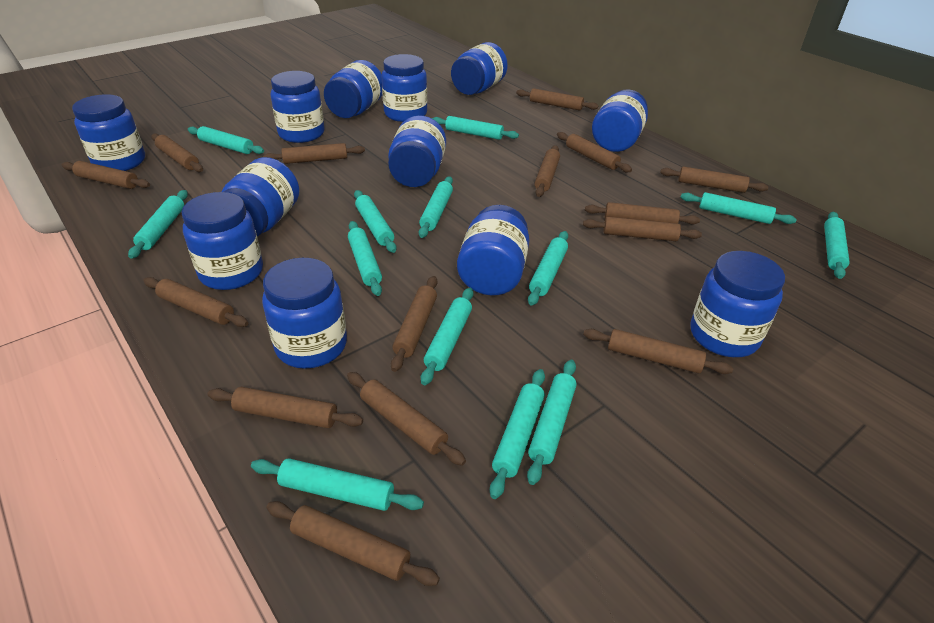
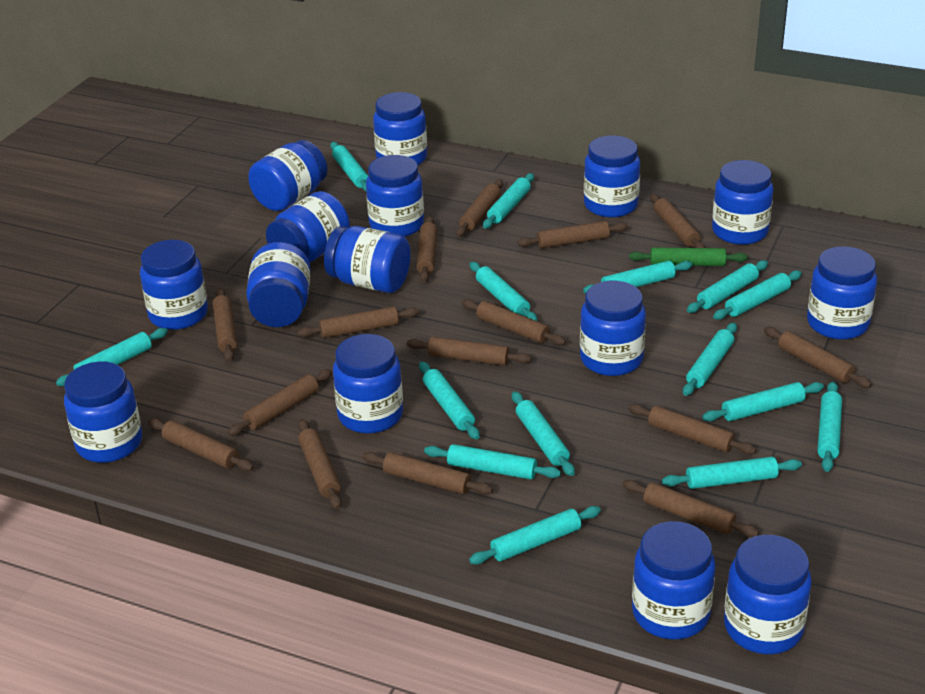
blue jar: 12 -> 15
green rolling pin: 0 -> 1
turquoise rolling pin: 13 -> 15

